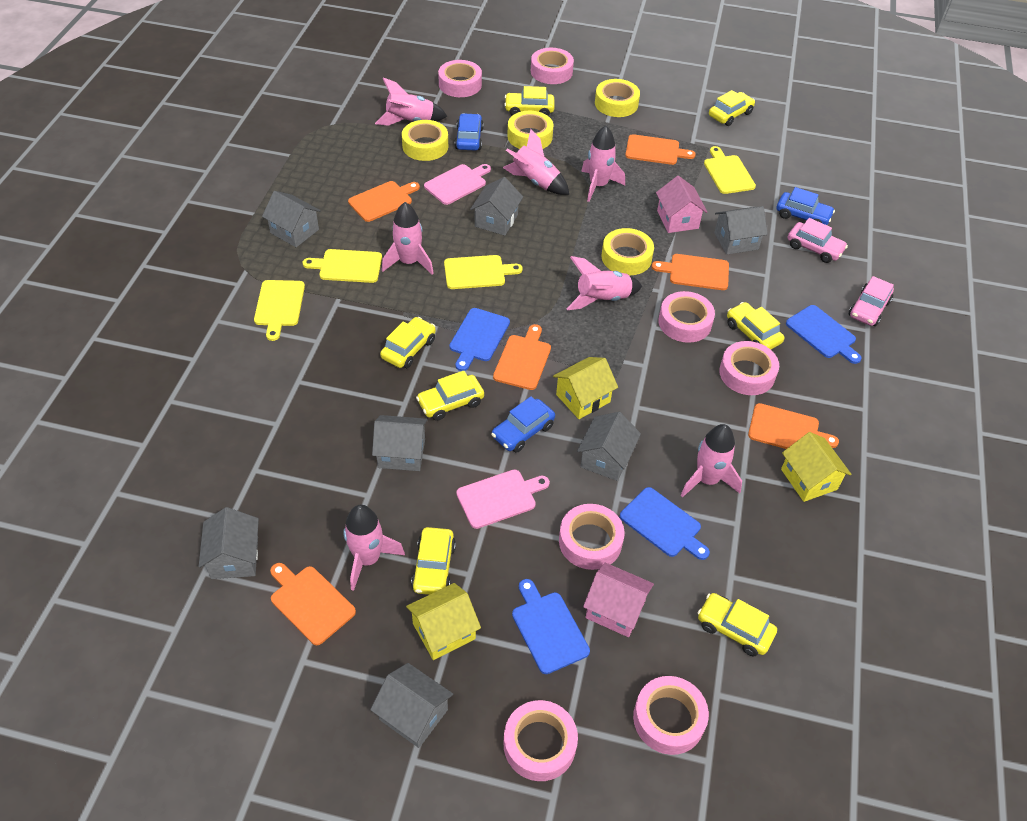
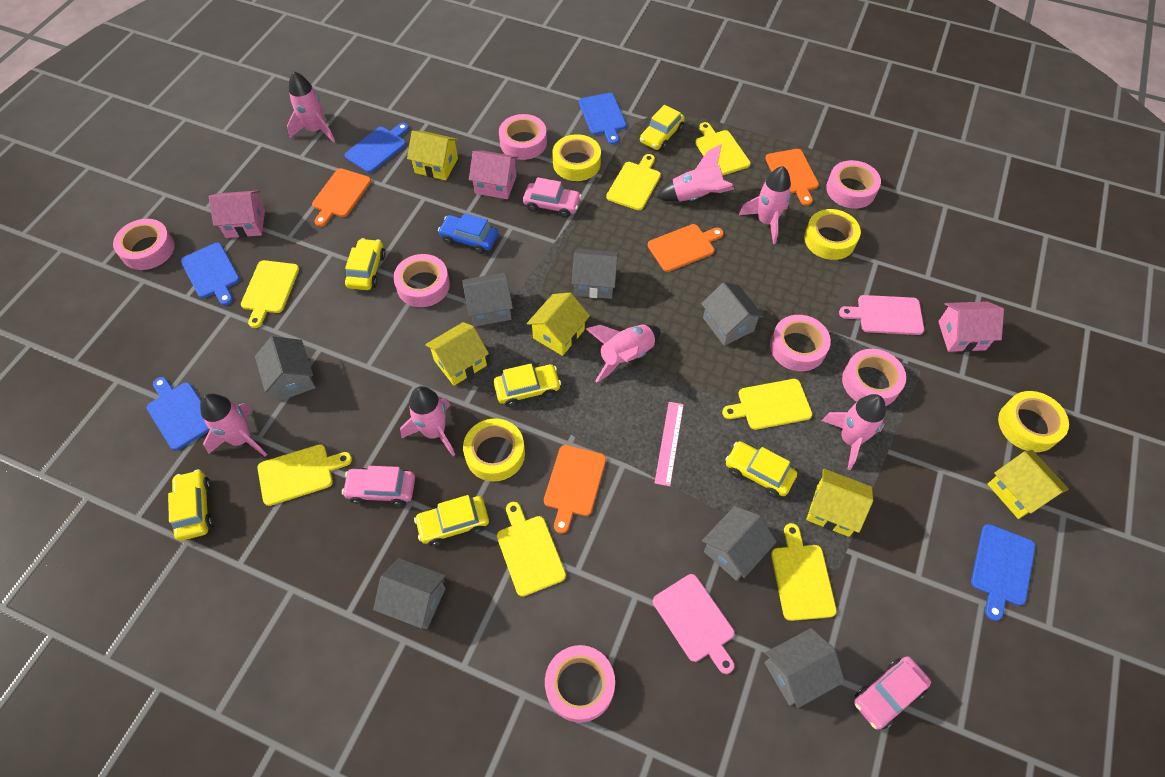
blue car: 3 -> 1
blue cutting board: 4 -> 5
orange cutting board: 6 -> 4
pink car: 2 -> 3
pink house: 2 -> 3
pink ruler: 0 -> 1
yellow car: 7 -> 6
yellow cutting board: 4 -> 7
yellow house: 3 -> 5

